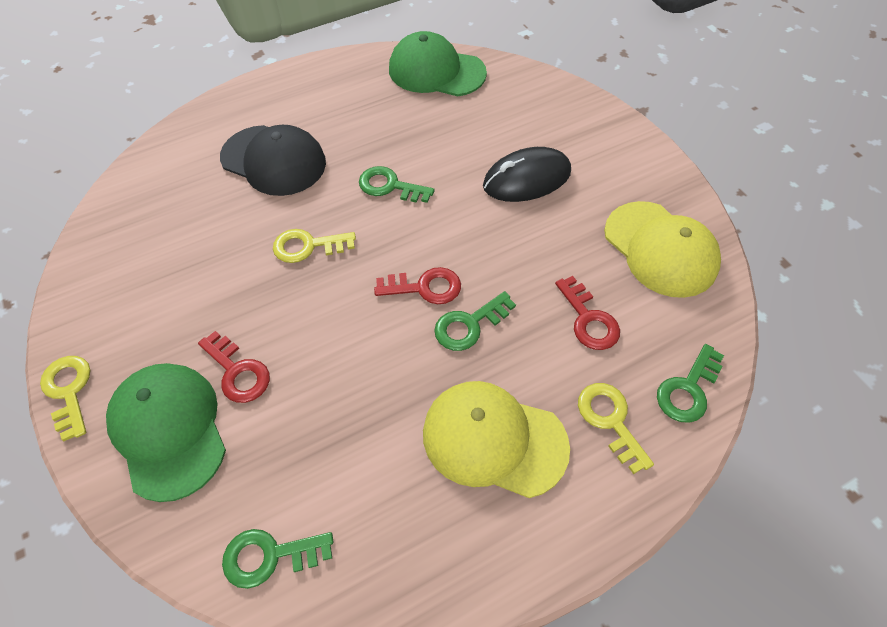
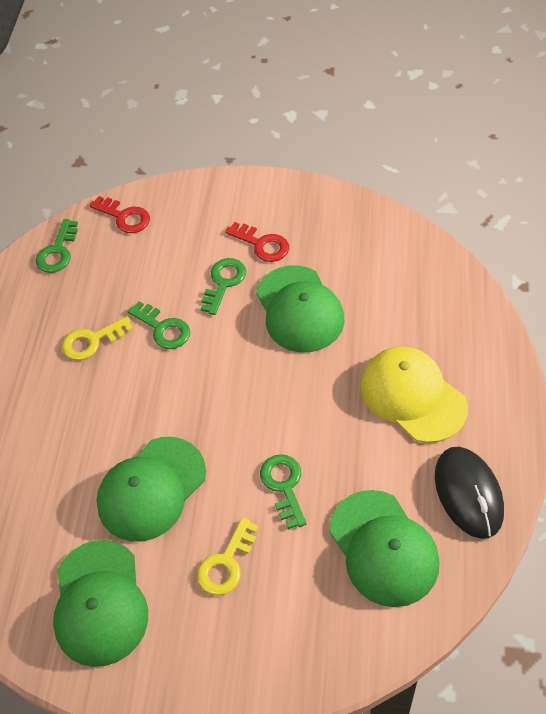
black cap: 1 -> 0
green cap: 2 -> 4
red key: 3 -> 2
yellow cap: 2 -> 1
yellow key: 3 -> 2

